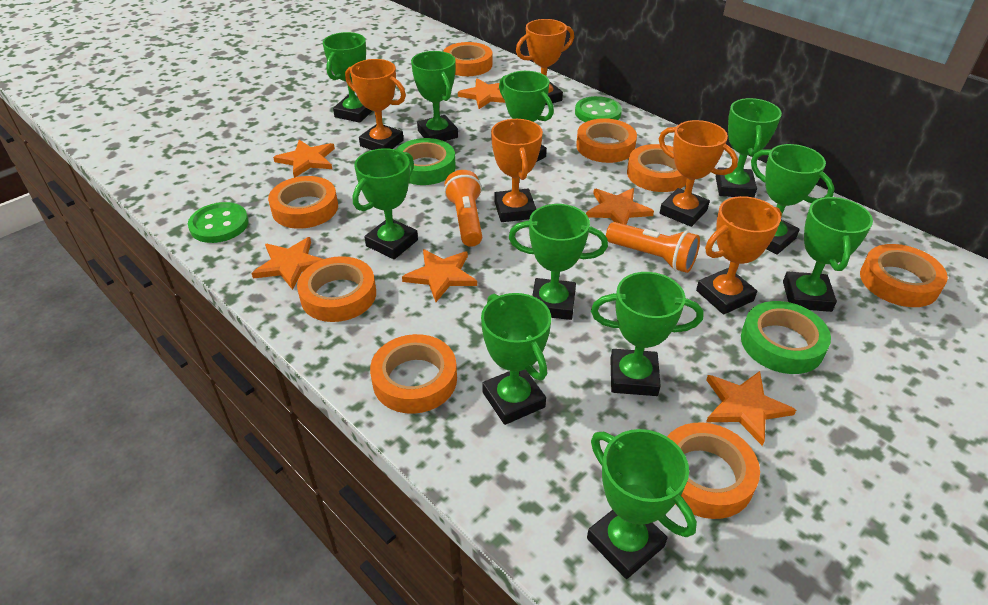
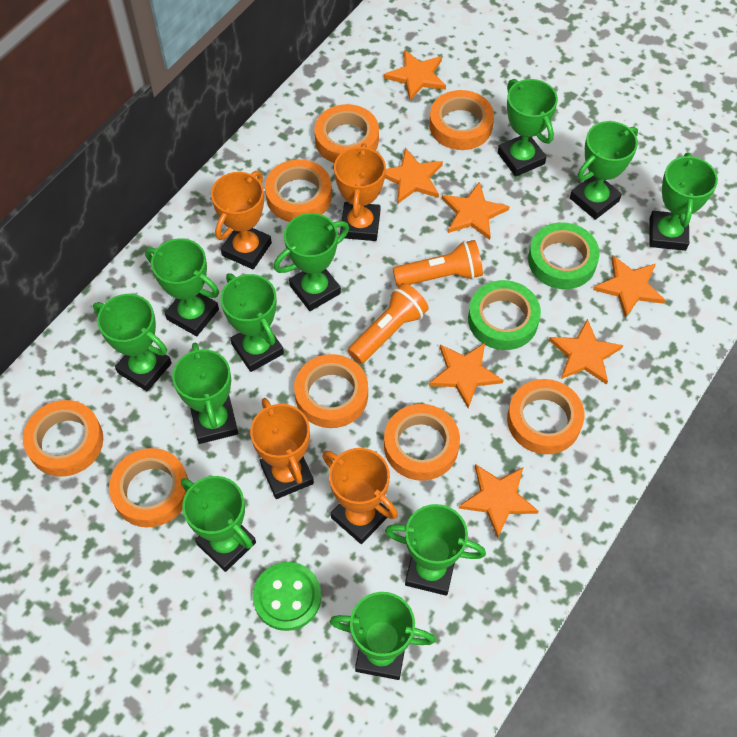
green button: 2 -> 1
orange star: 6 -> 7
orange trophy: 5 -> 4

